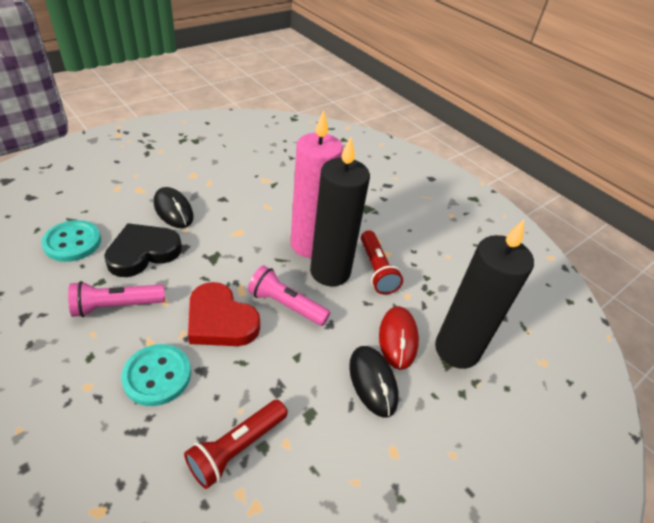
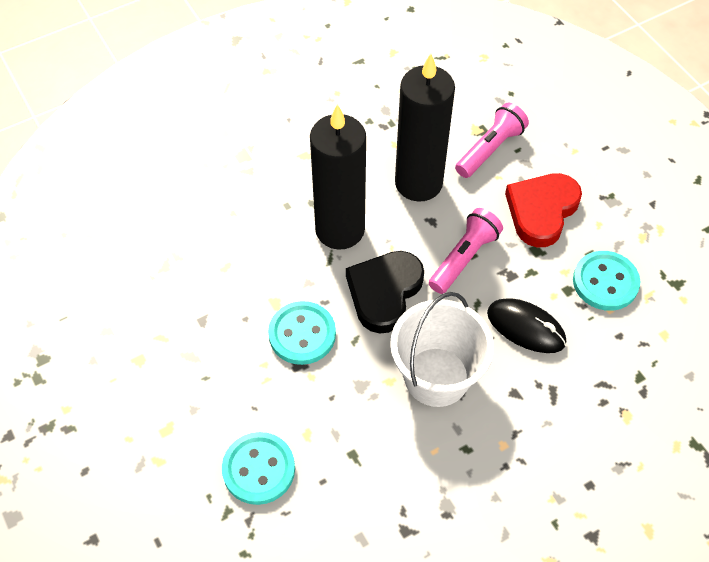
black mouse: 2 -> 1
pink candle: 1 -> 0
red flashlight: 2 -> 0
red mouse: 1 -> 0
turquoise button: 2 -> 3
white bucket: 0 -> 1

